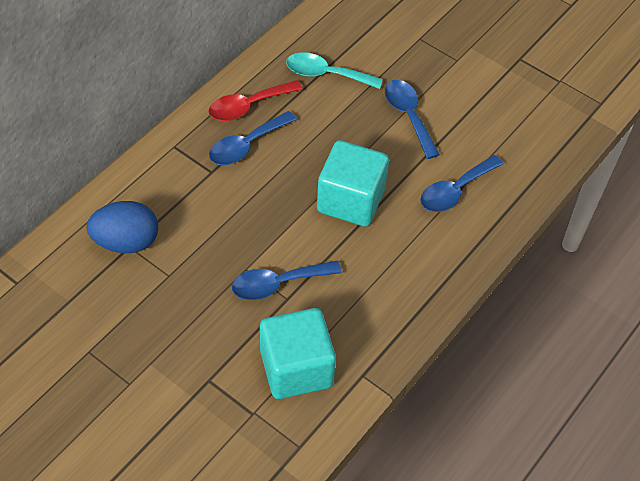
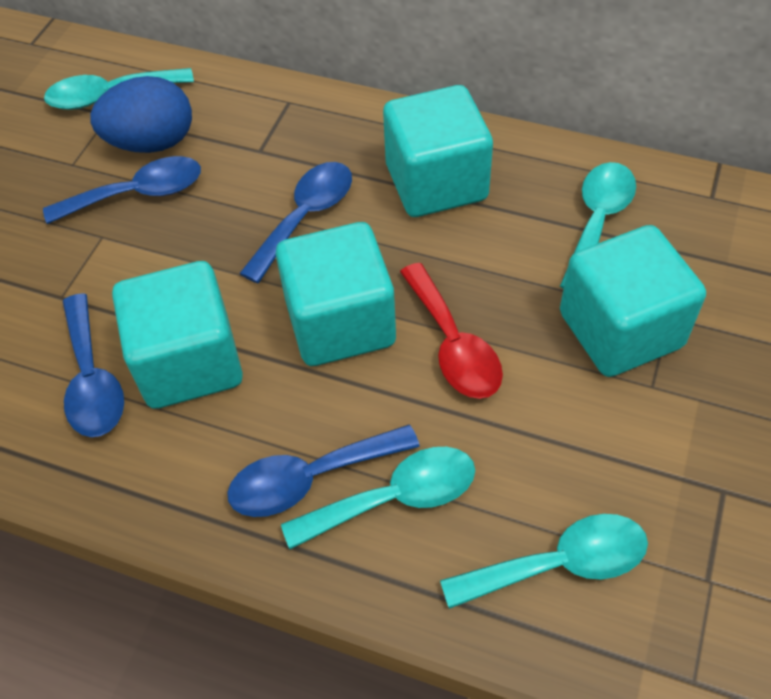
turquoise cube: 2 -> 4
turquoise spoon: 1 -> 4

